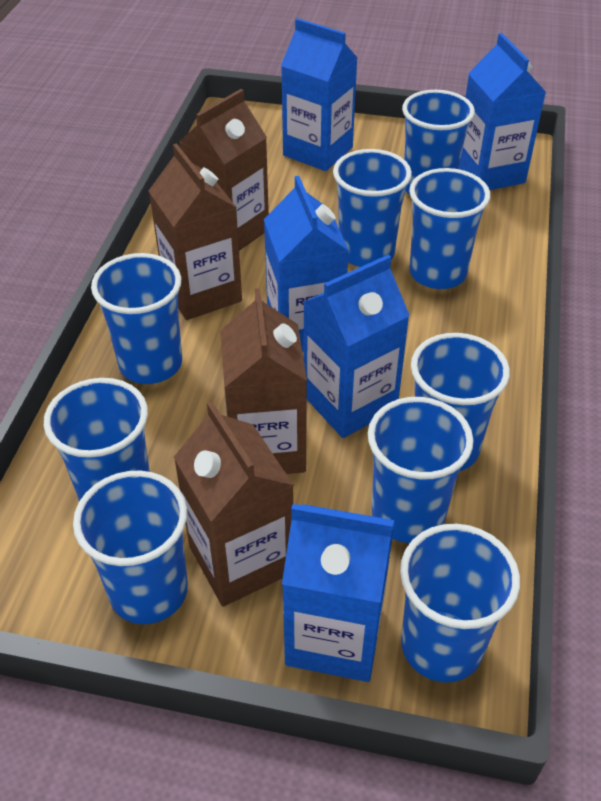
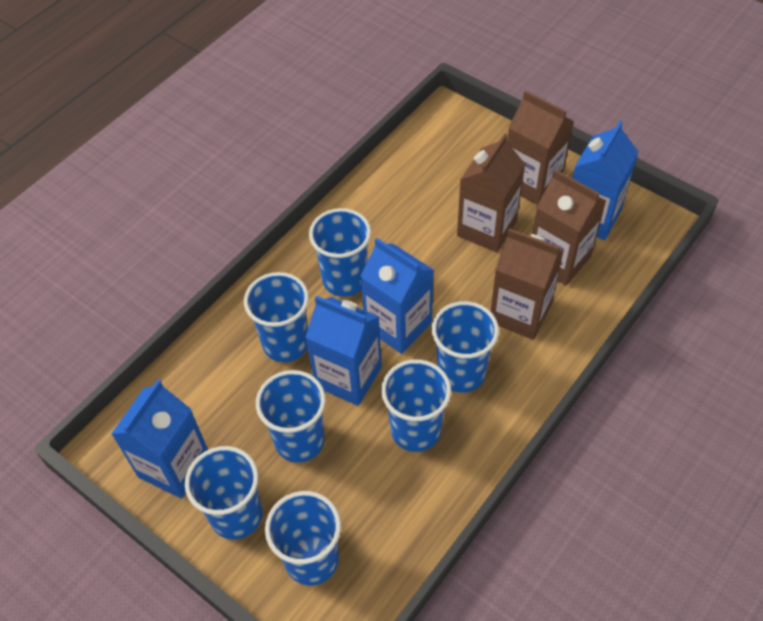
blue carton: 5 -> 4
blue cup: 9 -> 7

